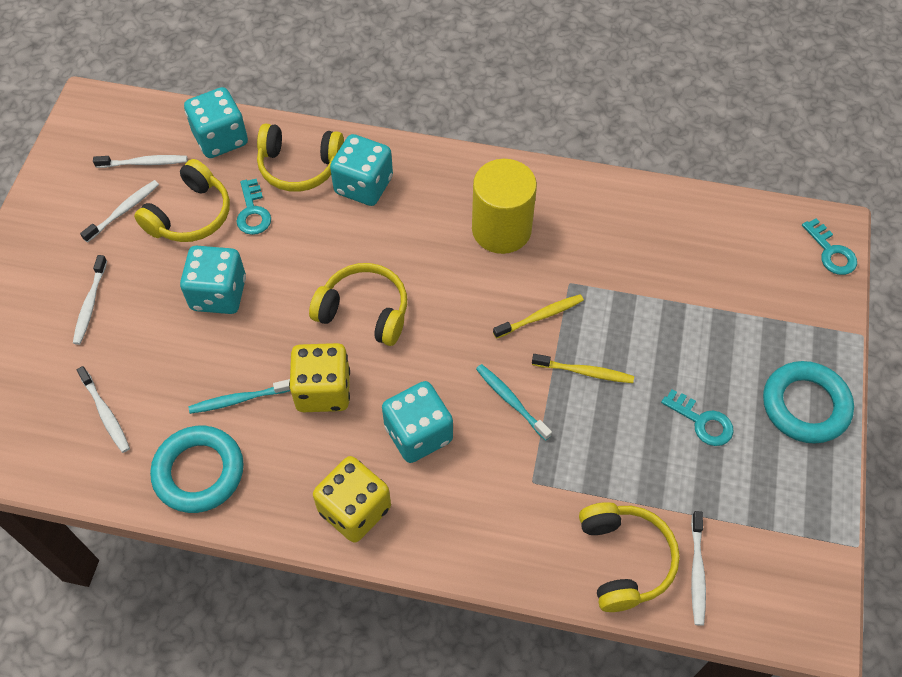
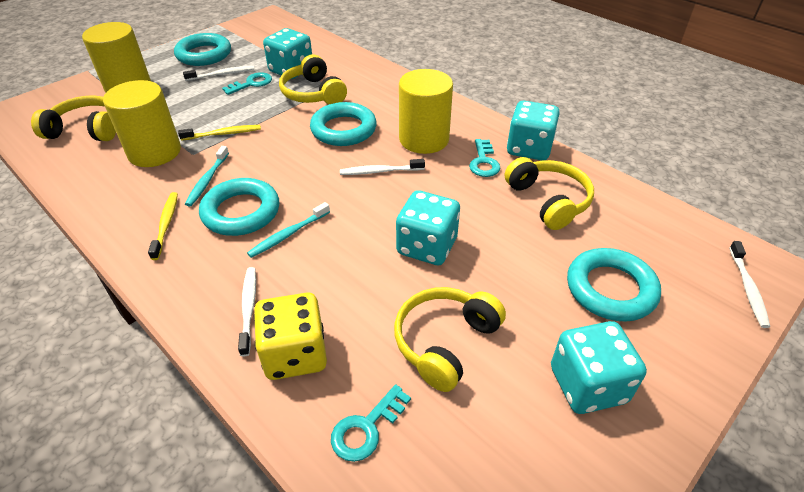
turquoise ring: 2 -> 4
white toothbrush: 5 -> 4
yellow cylinder: 1 -> 3
yellow dice: 2 -> 1

